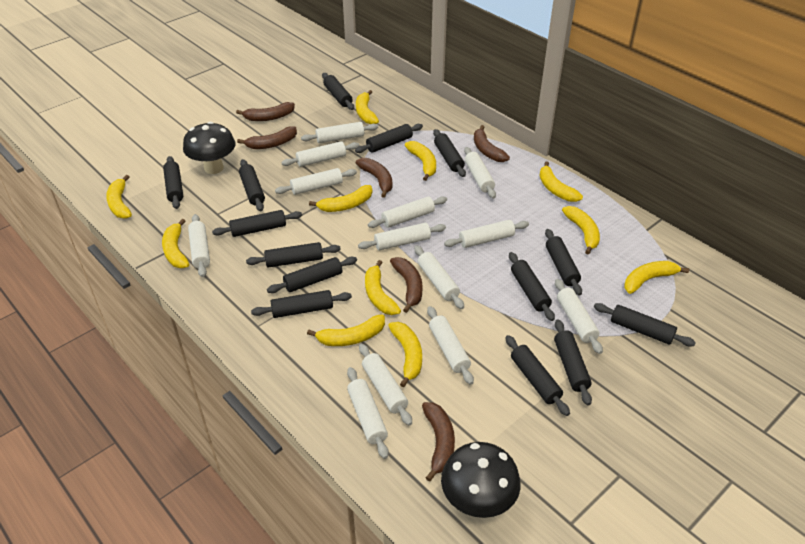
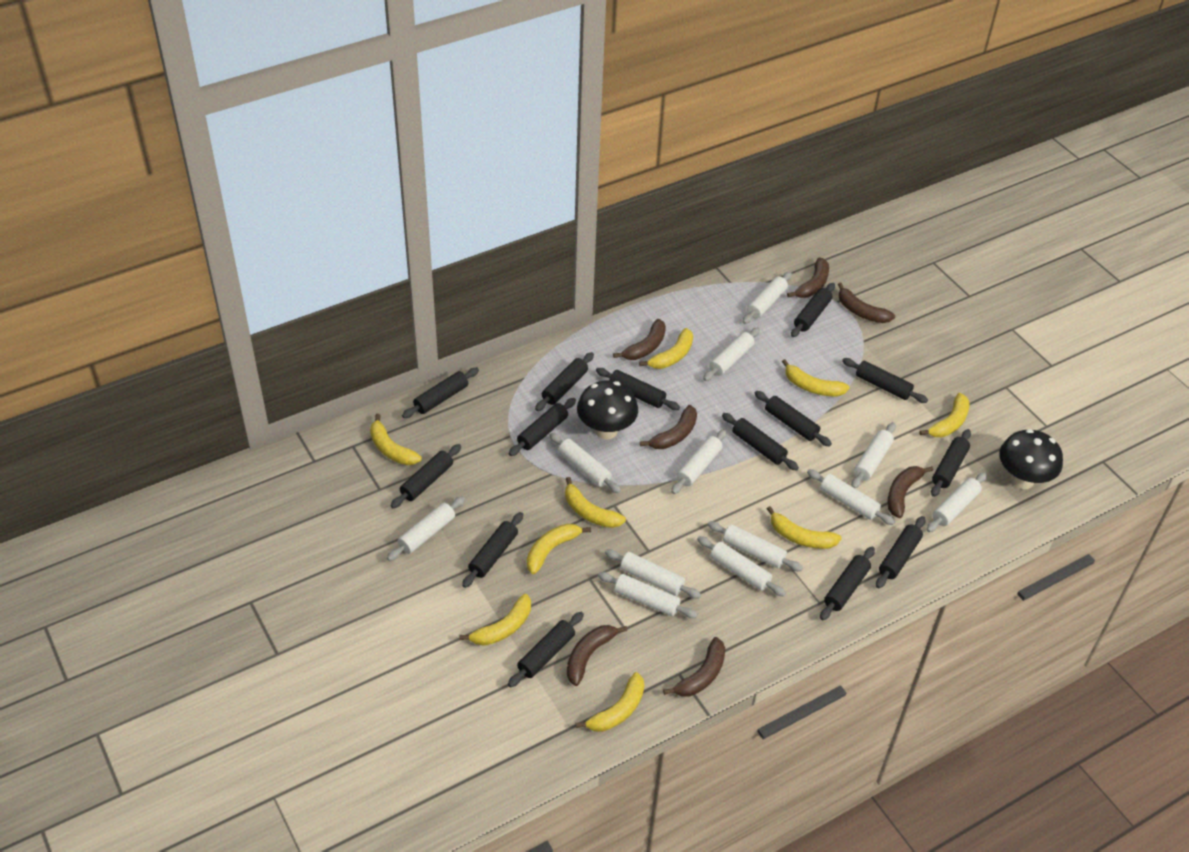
brown banana: 6 -> 7
white rolling pin: 13 -> 12
yellow banana: 11 -> 9

